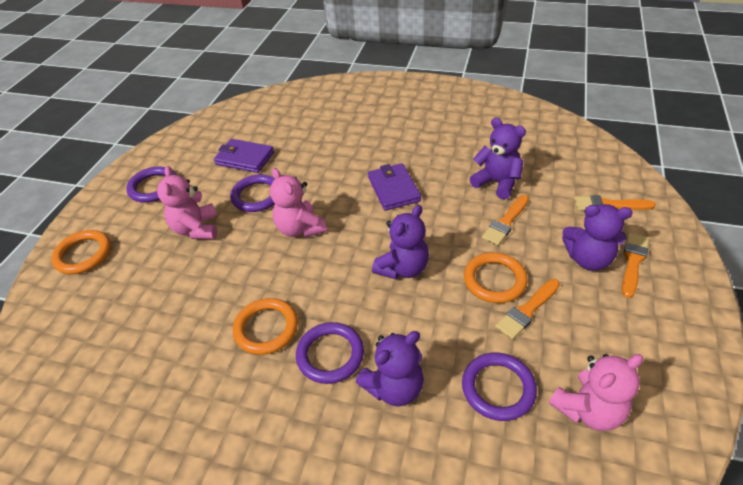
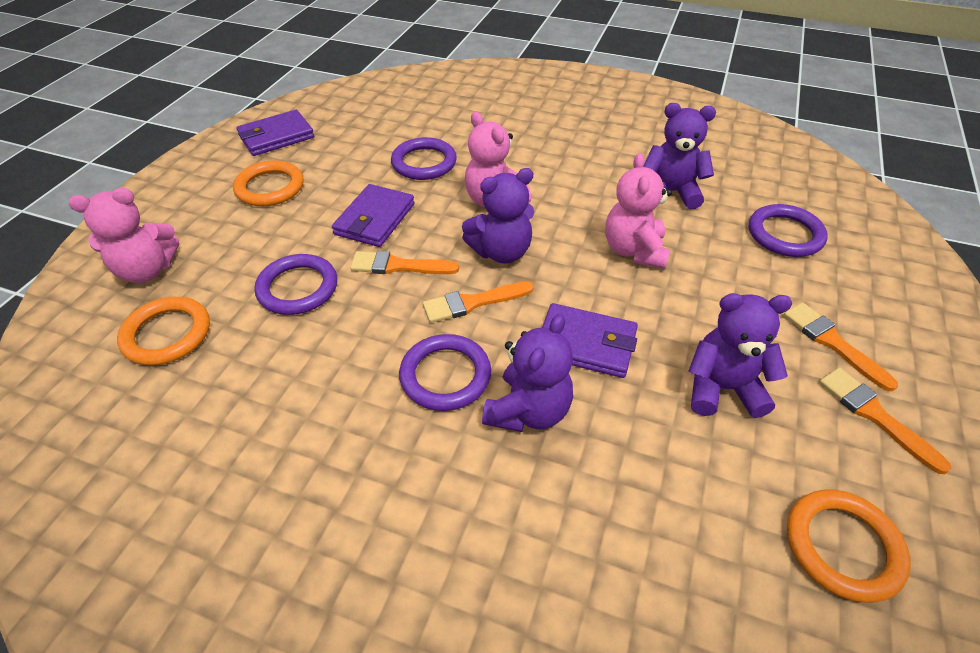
purple wallet: 2 -> 3

